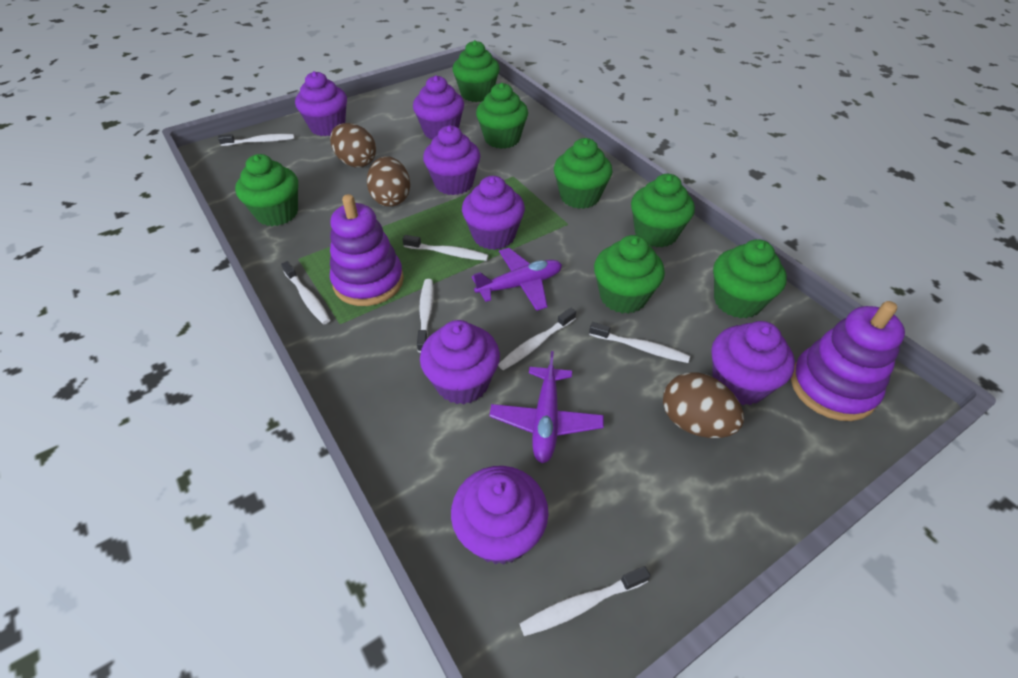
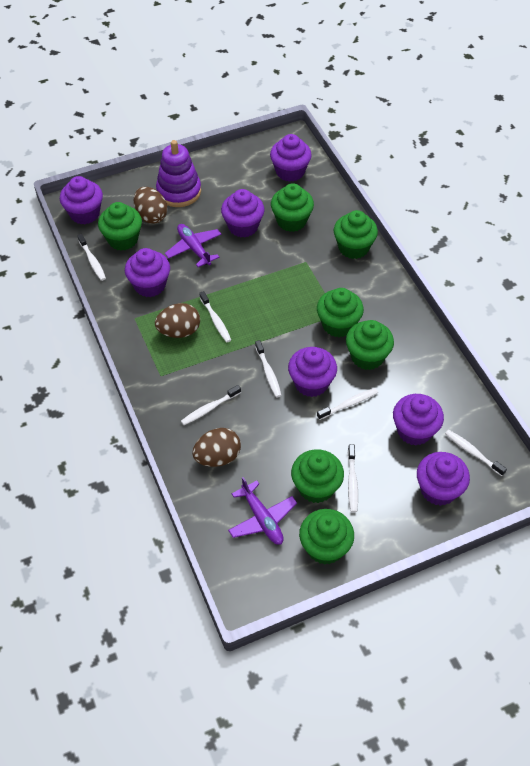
purple stacking toy: 2 -> 1

